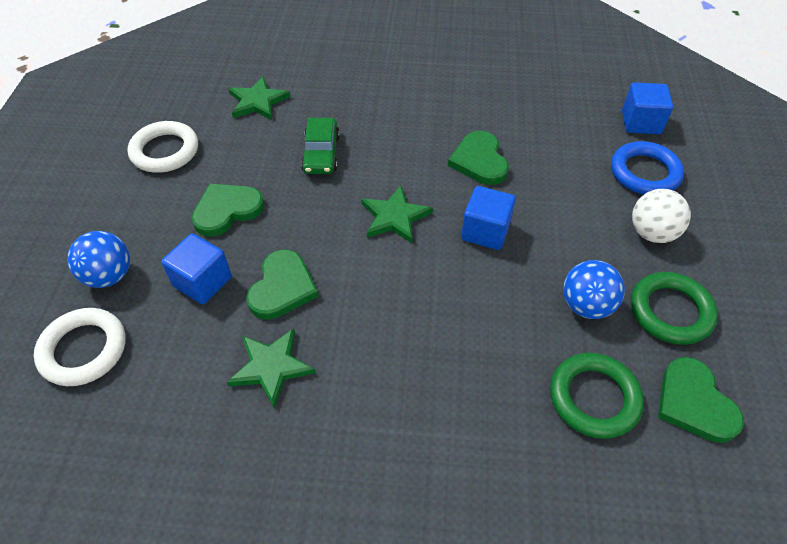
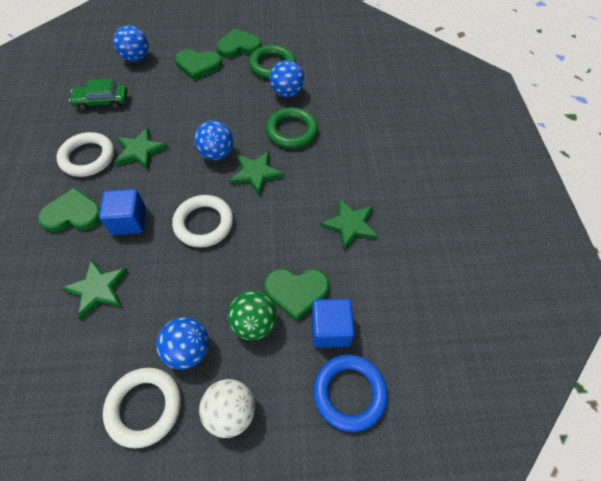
blue ball: 2 -> 4
blue cube: 3 -> 2
green ball: 0 -> 1
green star: 3 -> 4
white ring: 2 -> 3

